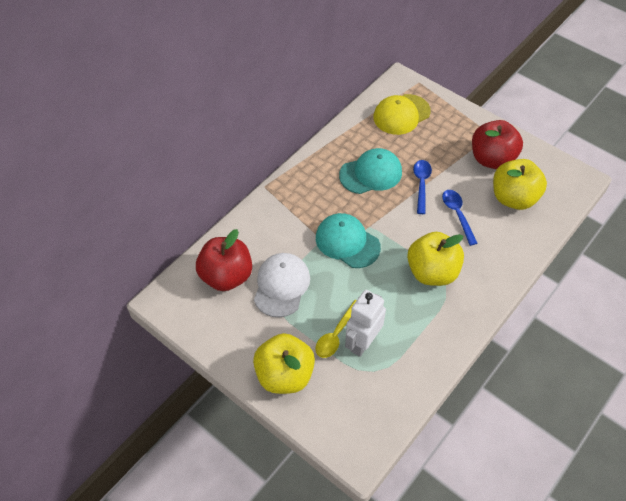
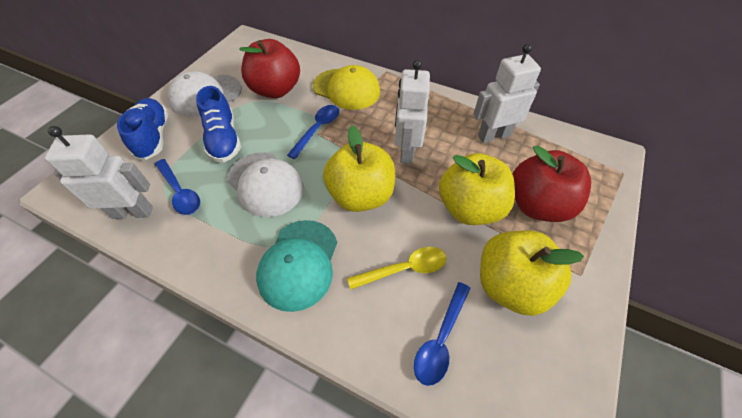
blue shoe: 0 -> 2
blue spoon: 2 -> 3
turquoise cap: 2 -> 1
white cap: 1 -> 2
white robot: 1 -> 3

